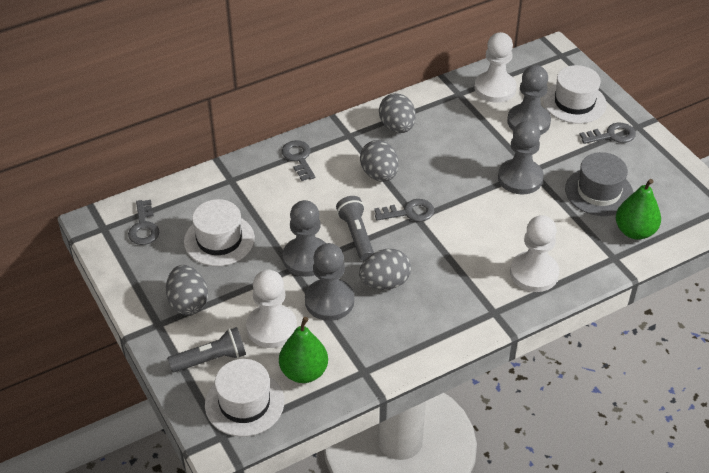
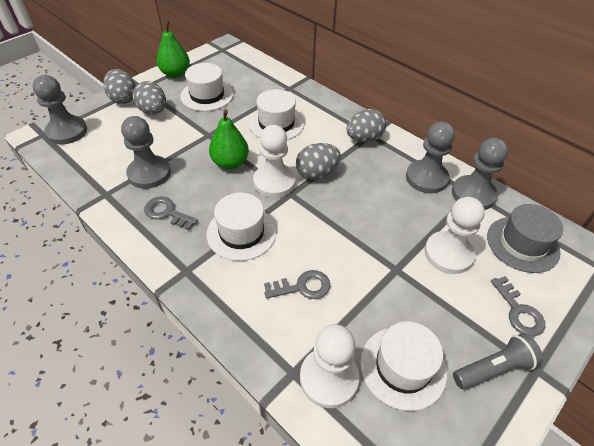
grey flashlight: 2 -> 1
grey key: 4 -> 3
white hat: 3 -> 4

